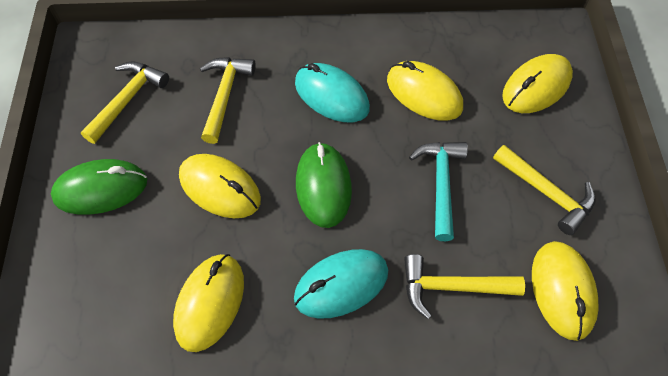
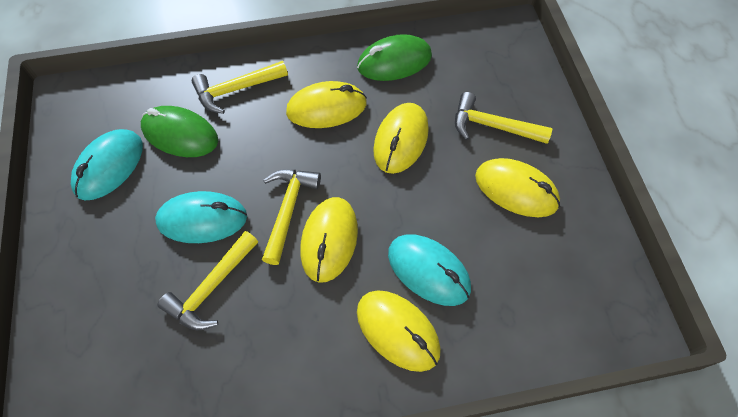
turquoise hammer: 1 -> 0
turquoise mouse: 2 -> 3

